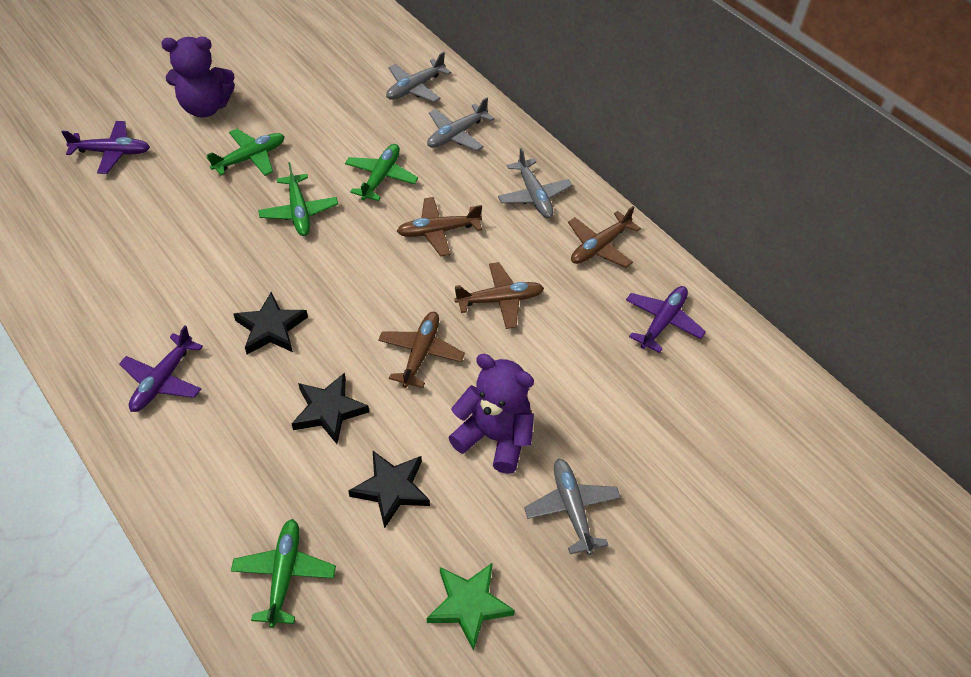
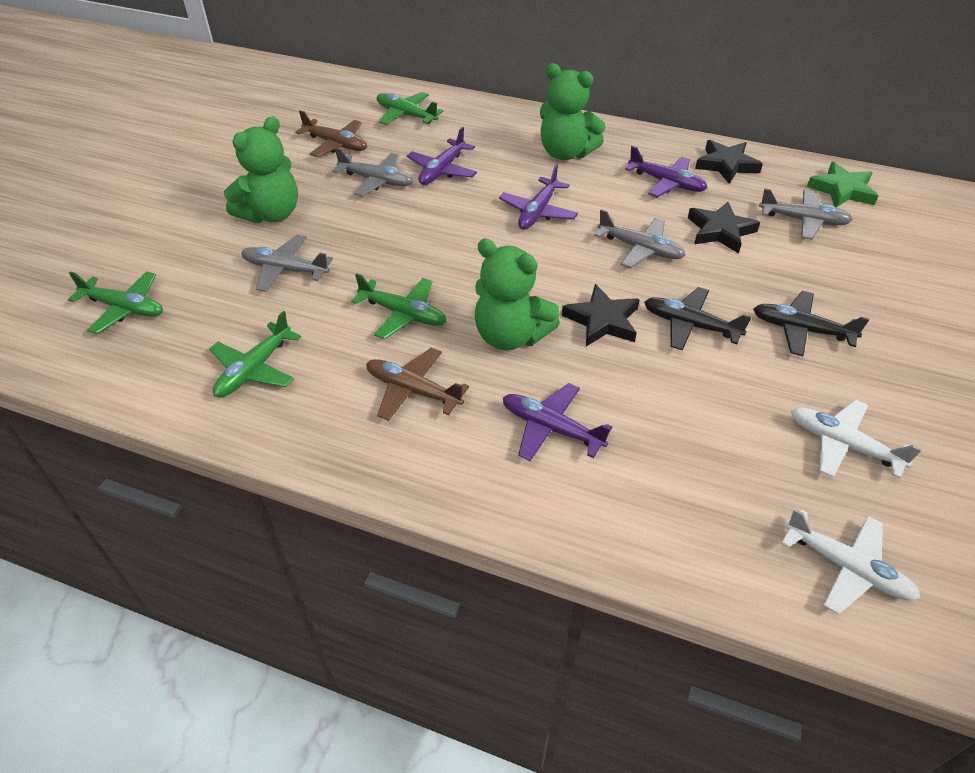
black plane: 0 -> 2
brown plane: 4 -> 2
green teddy bear: 0 -> 3
purple plane: 3 -> 4
purple teddy bear: 2 -> 0
white plane: 0 -> 2

